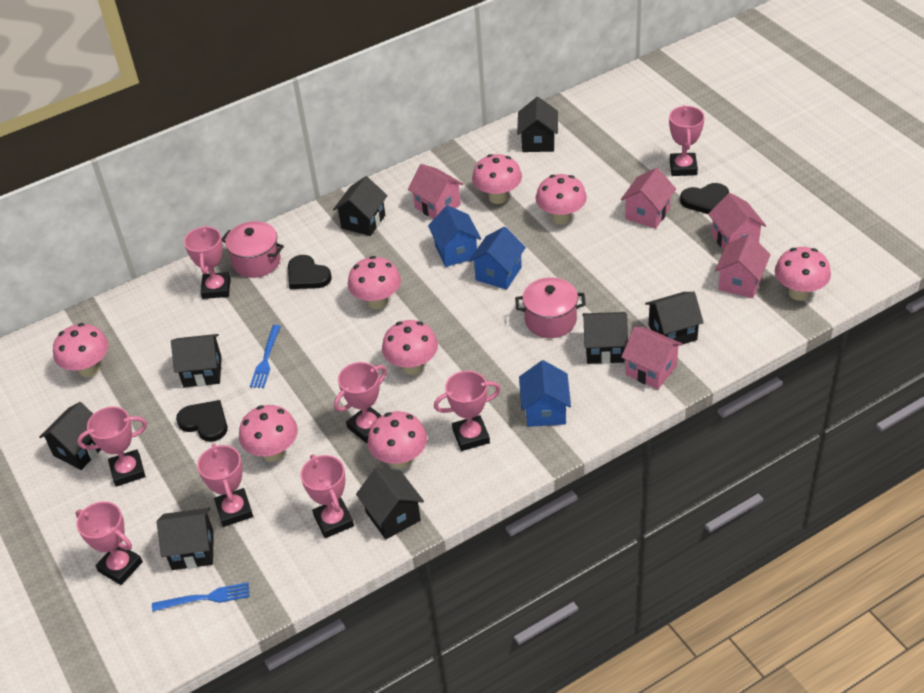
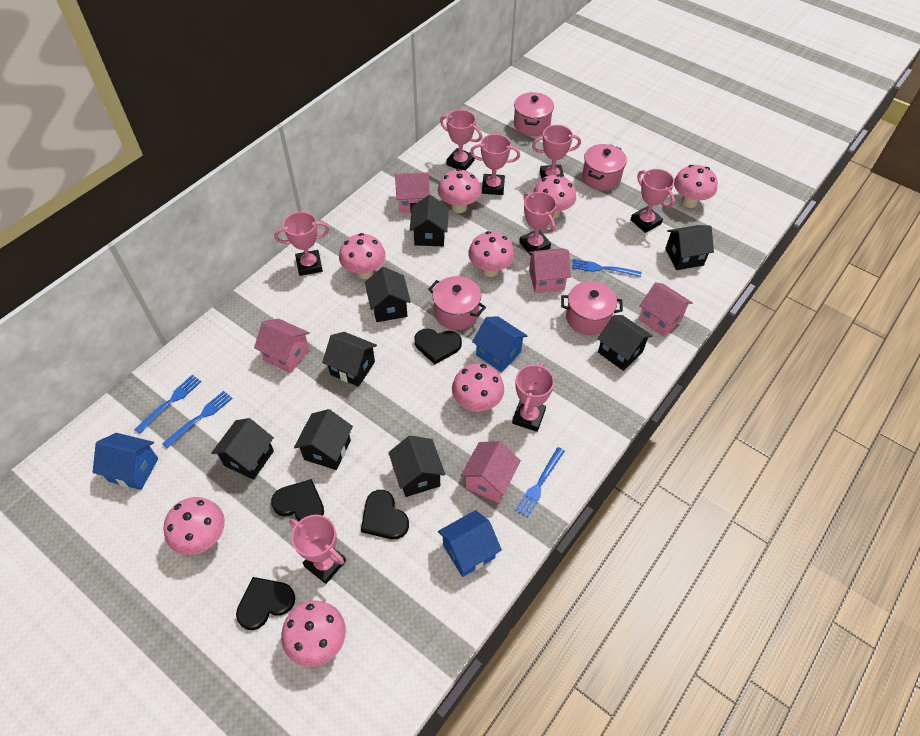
black heart: 3 -> 4
blue fork: 2 -> 4
pink pot: 2 -> 4

